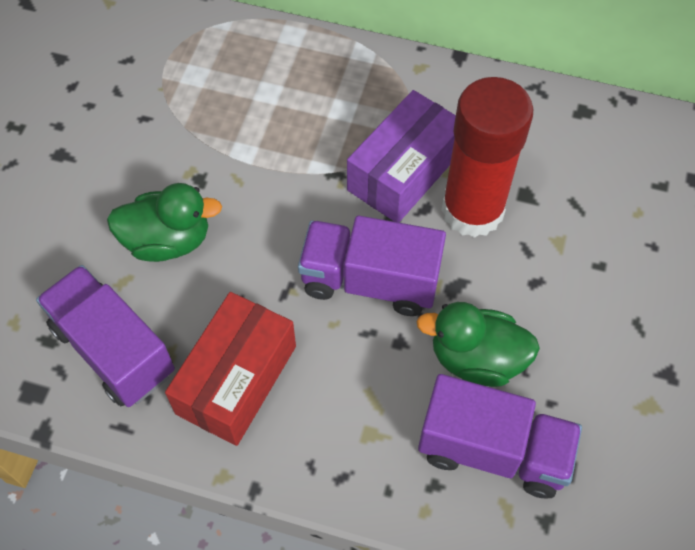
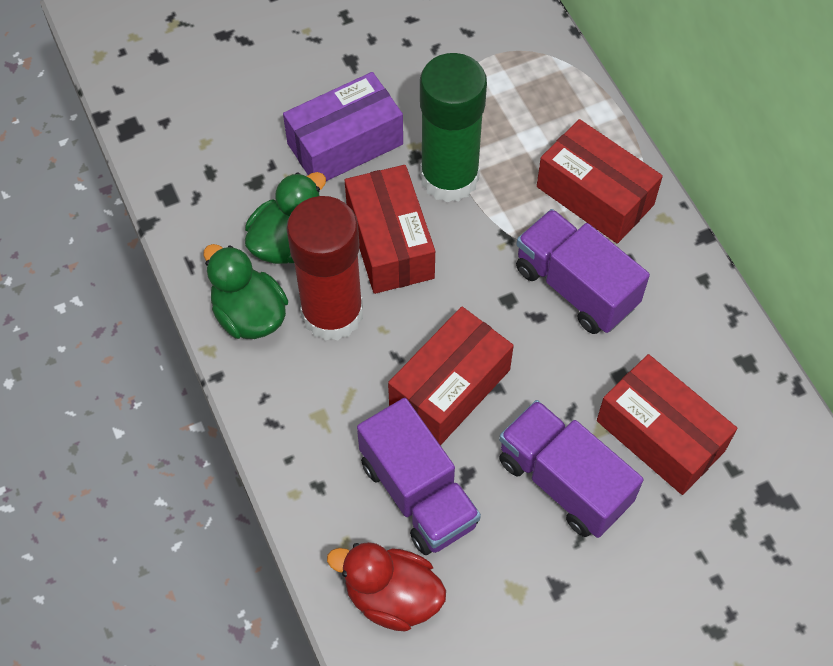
green glue stick: 0 -> 1
red box: 1 -> 4
red duck: 0 -> 1

